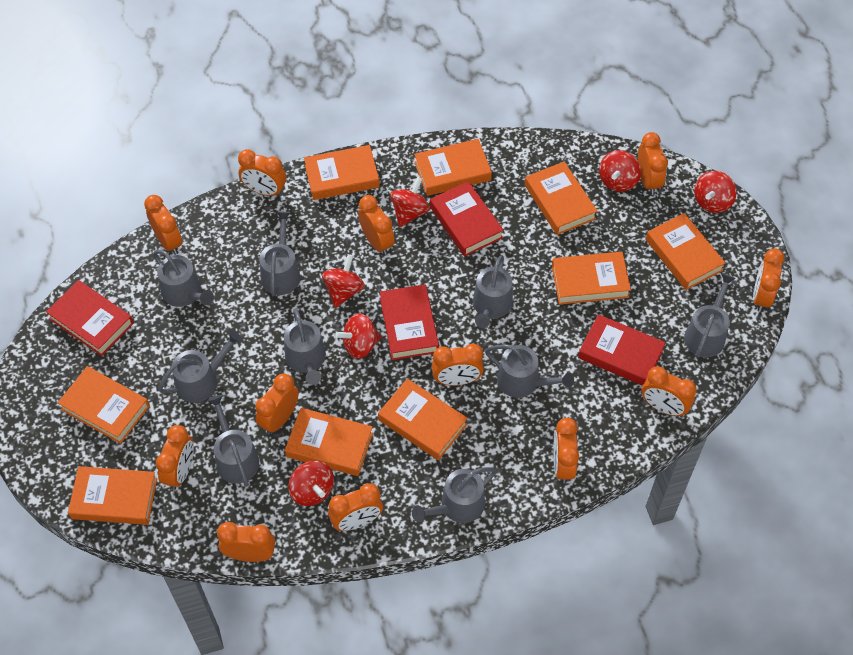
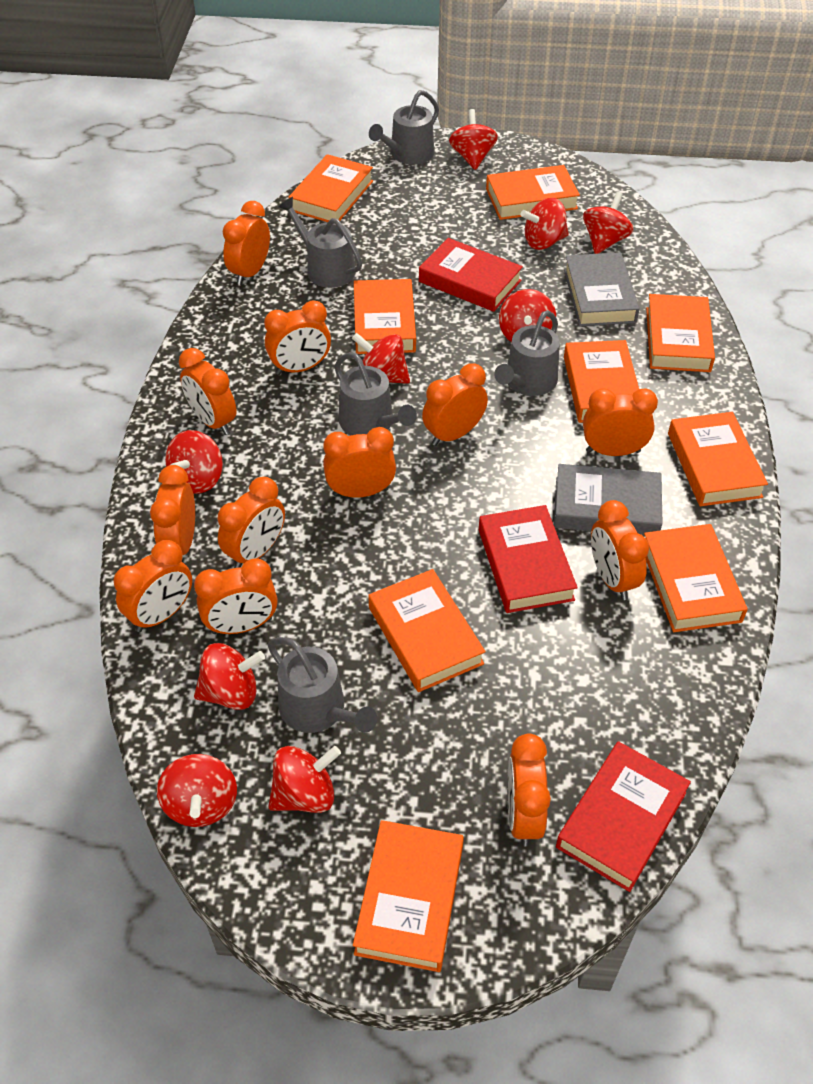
grey book: 0 -> 2
grey watering can: 9 -> 5
red book: 4 -> 3
red spinning top: 6 -> 9

